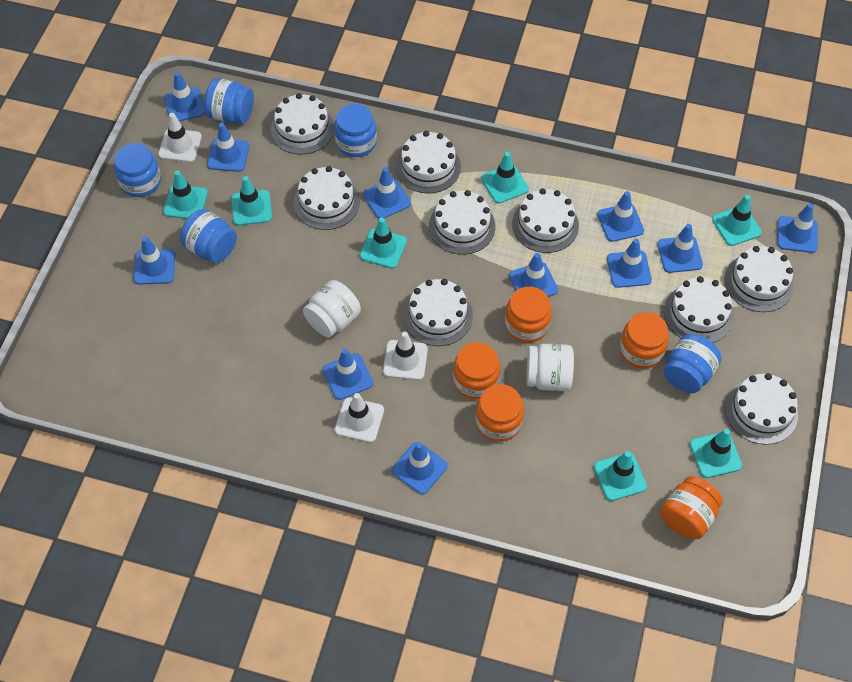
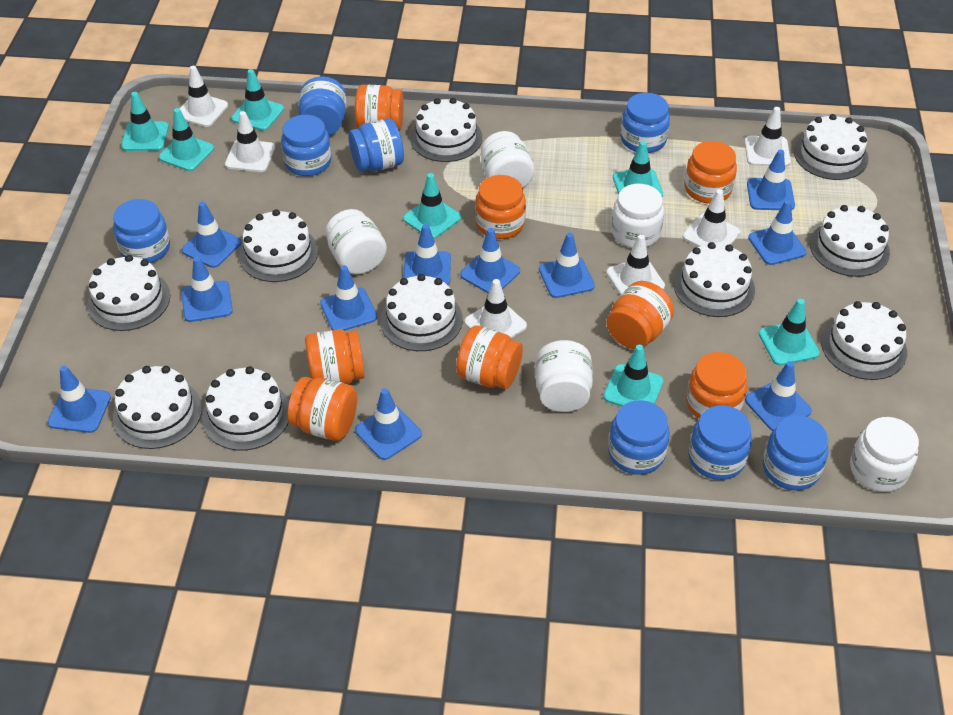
blue jar: 5 -> 8
orange jar: 5 -> 8
white cake: 9 -> 10
white jar: 2 -> 5
white traffic cone: 3 -> 6

